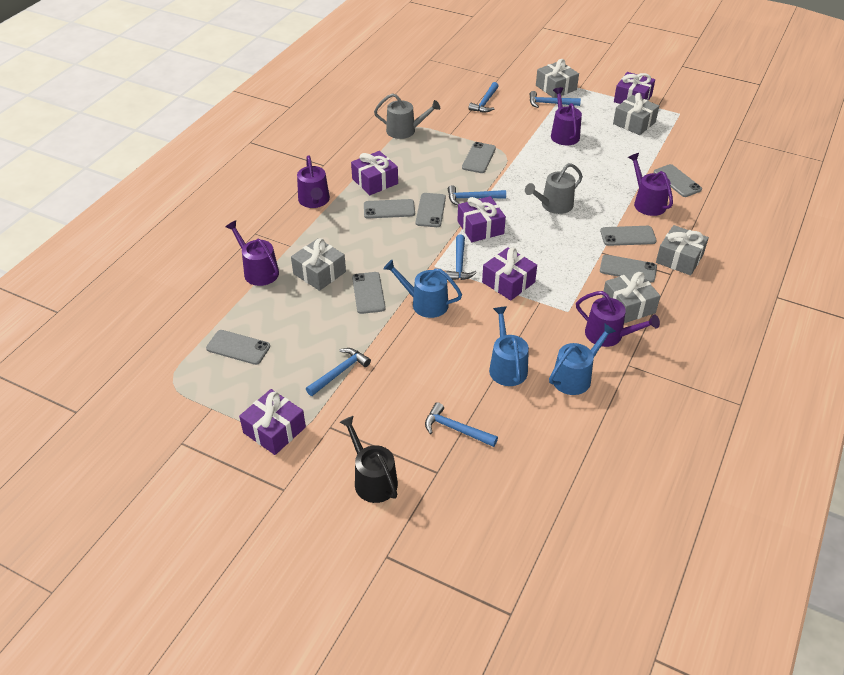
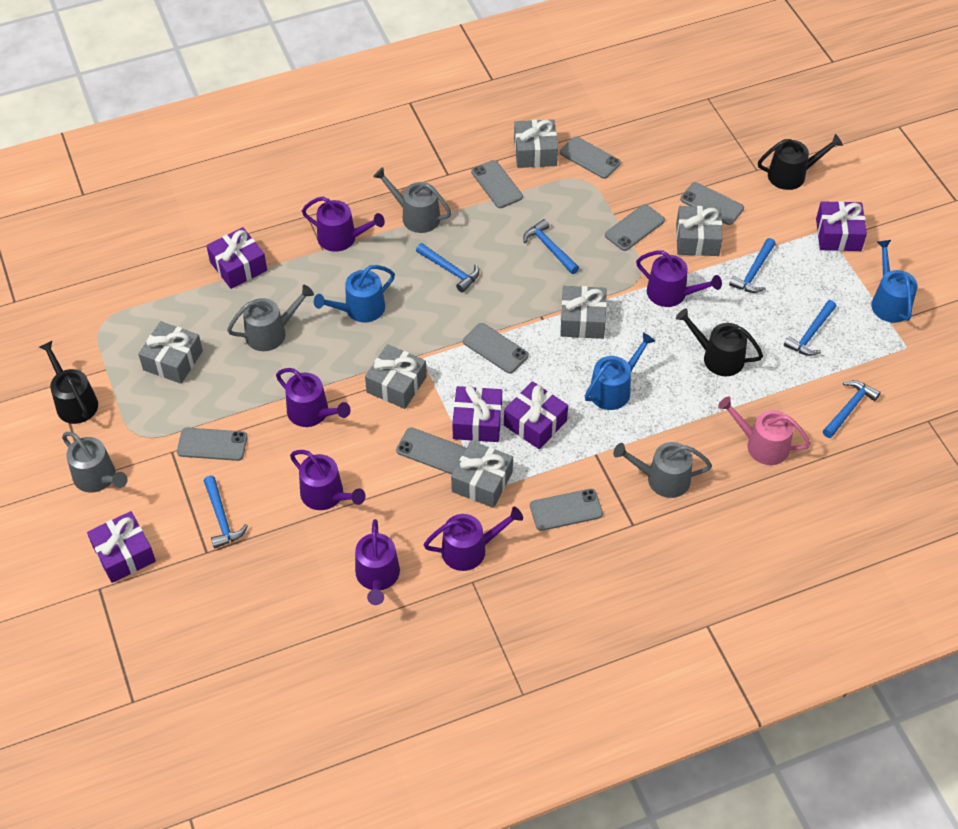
black watering can: 1 -> 3
grey gift: 5 -> 6
grey watering can: 2 -> 4
pink watering can: 0 -> 1
purple watering can: 5 -> 6

